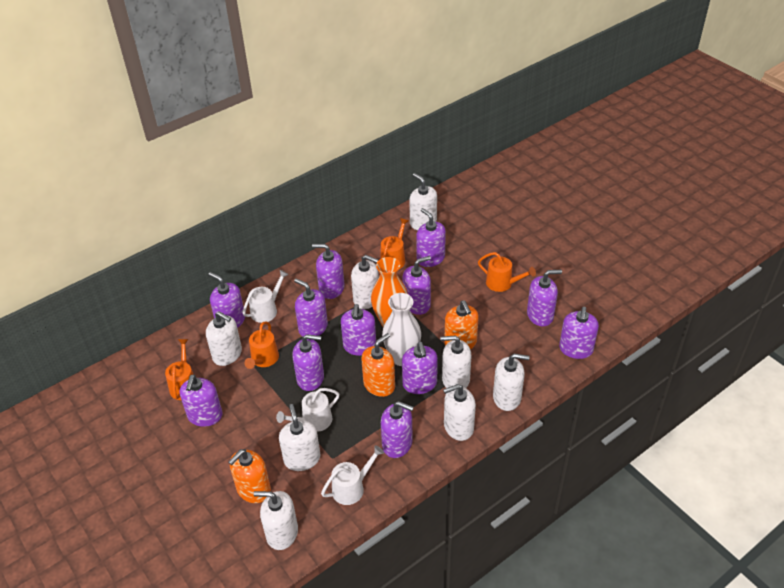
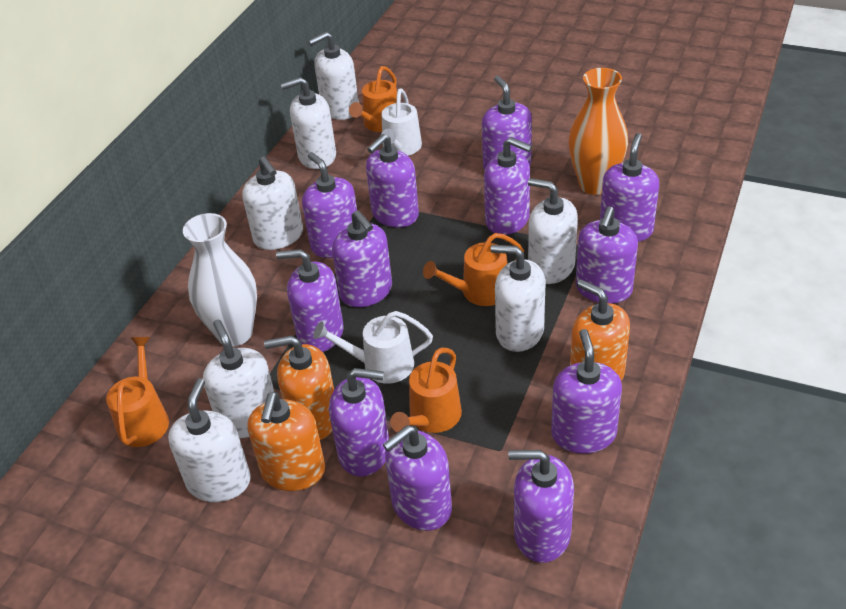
white soap dispenser: 8 -> 7
white watering can: 3 -> 2

